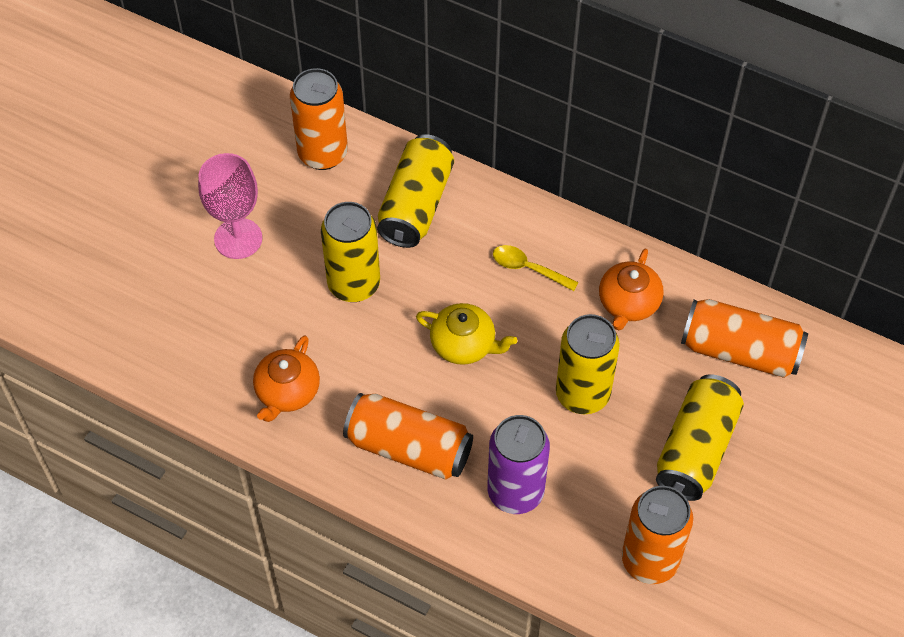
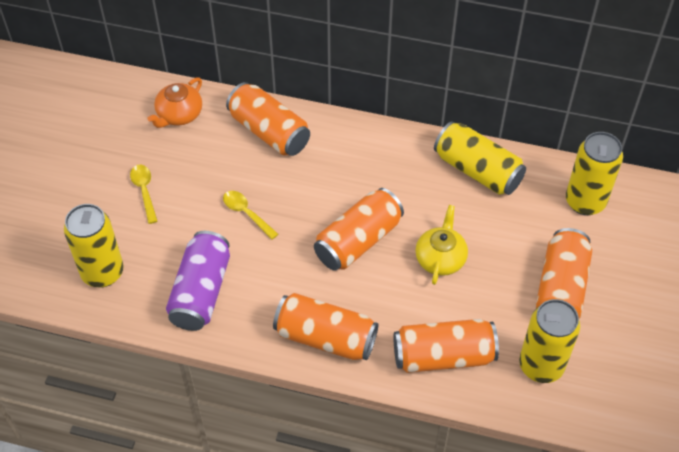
orange can: 4 -> 5
orange teapot: 2 -> 1
pink goblet: 1 -> 0
yellow spoon: 1 -> 2

